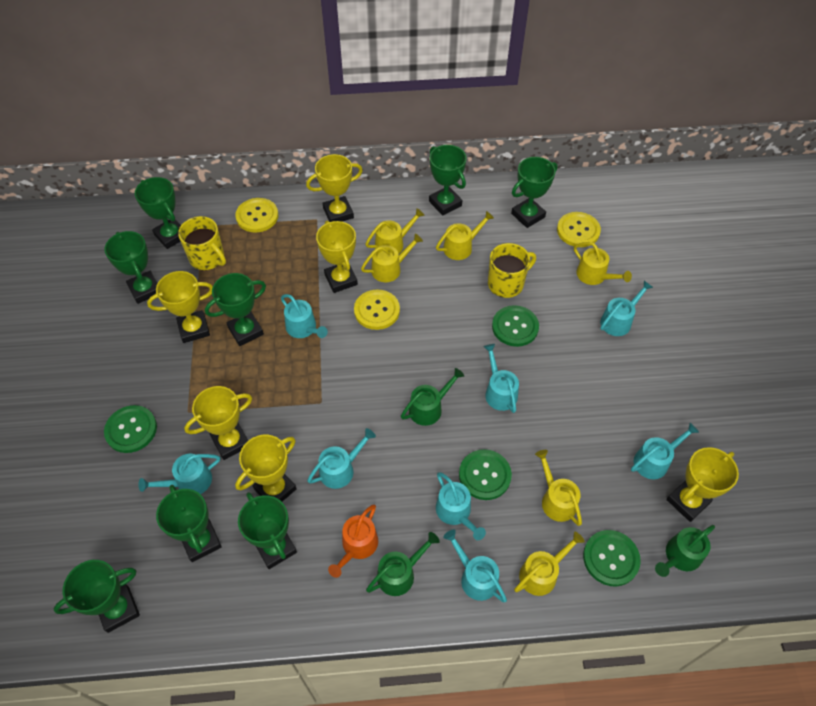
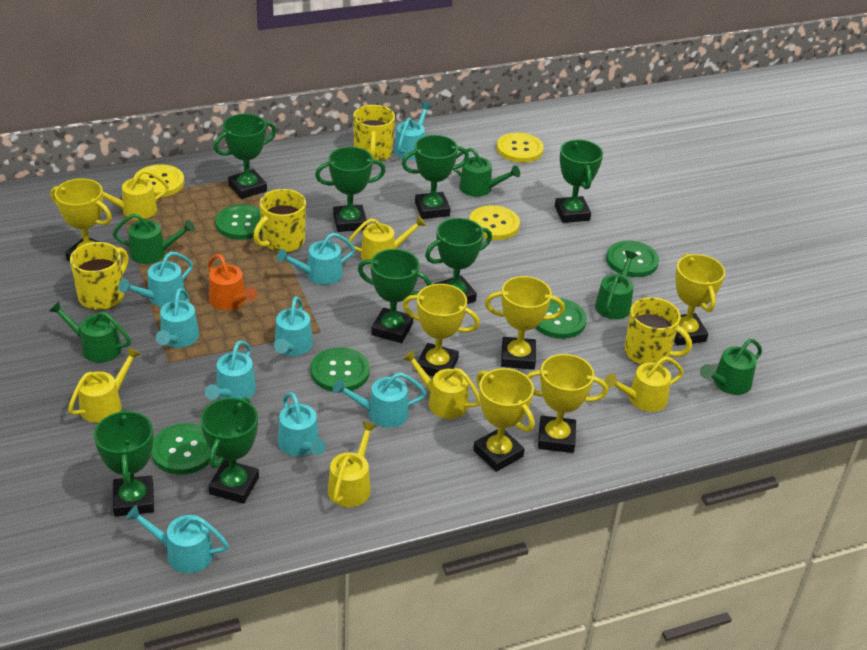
green button: 4 -> 5
green watering can: 3 -> 5
turquoise watering can: 8 -> 9
yellow mug: 2 -> 4

